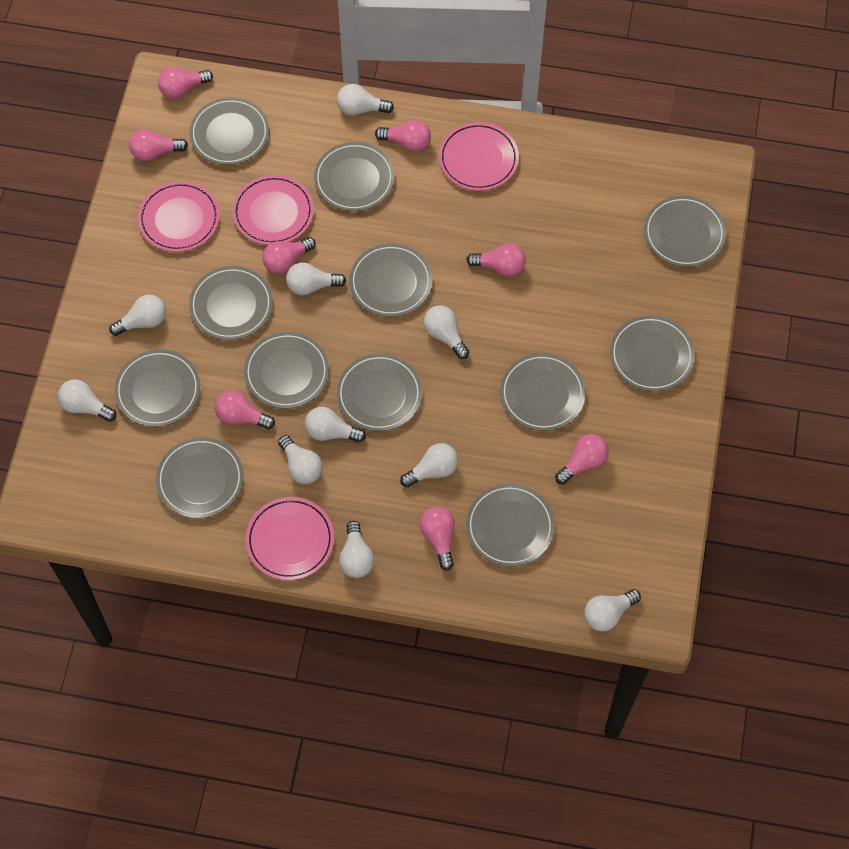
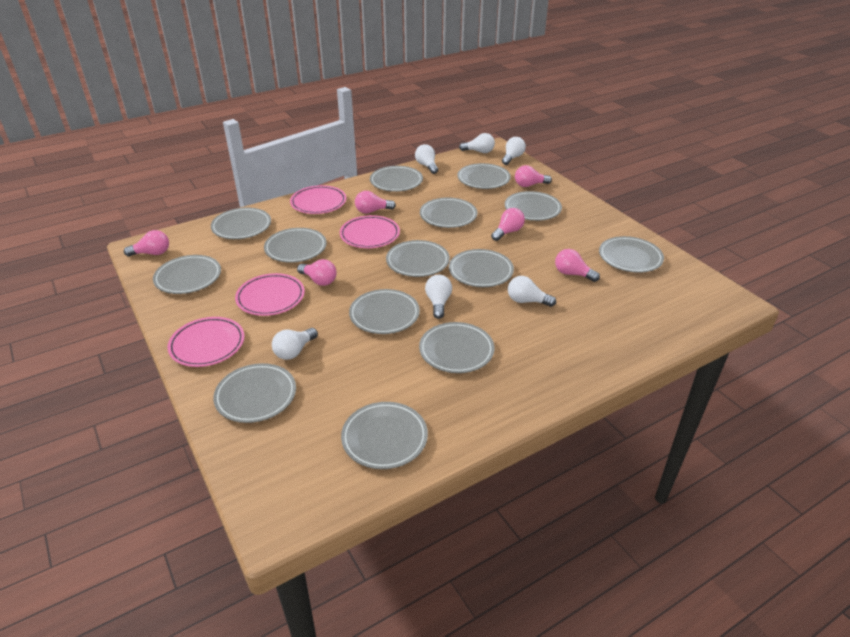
grey plate: 12 -> 14
pink light bulb: 8 -> 6
white light bulb: 10 -> 6

